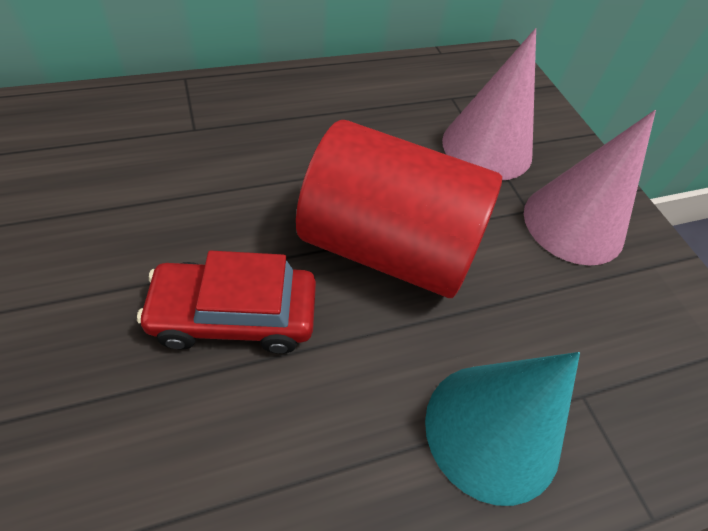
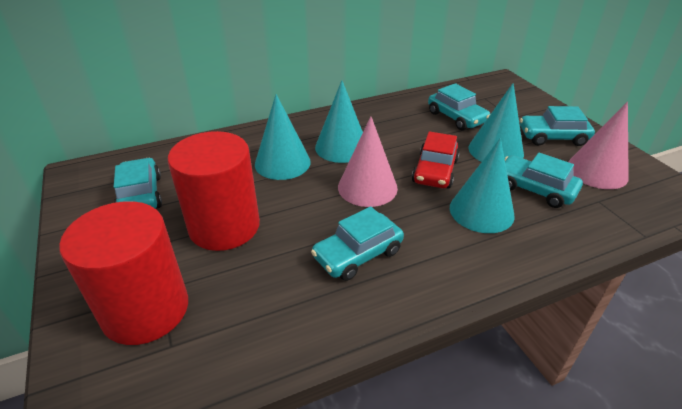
red cylinder: 1 -> 2
turquoise car: 0 -> 5
turquoise cone: 1 -> 4

